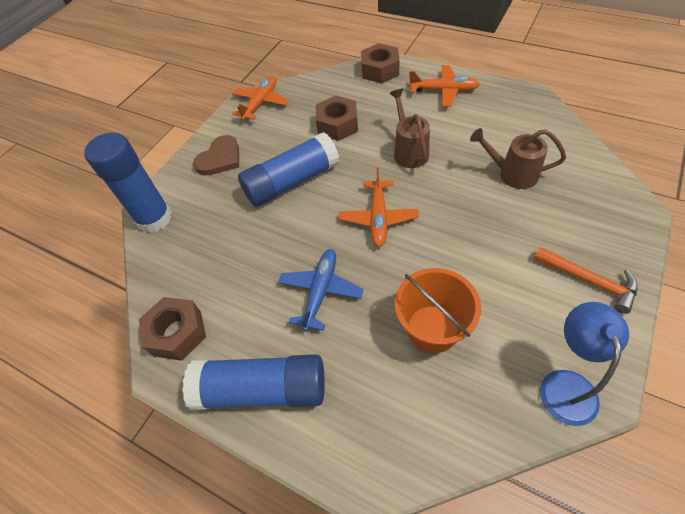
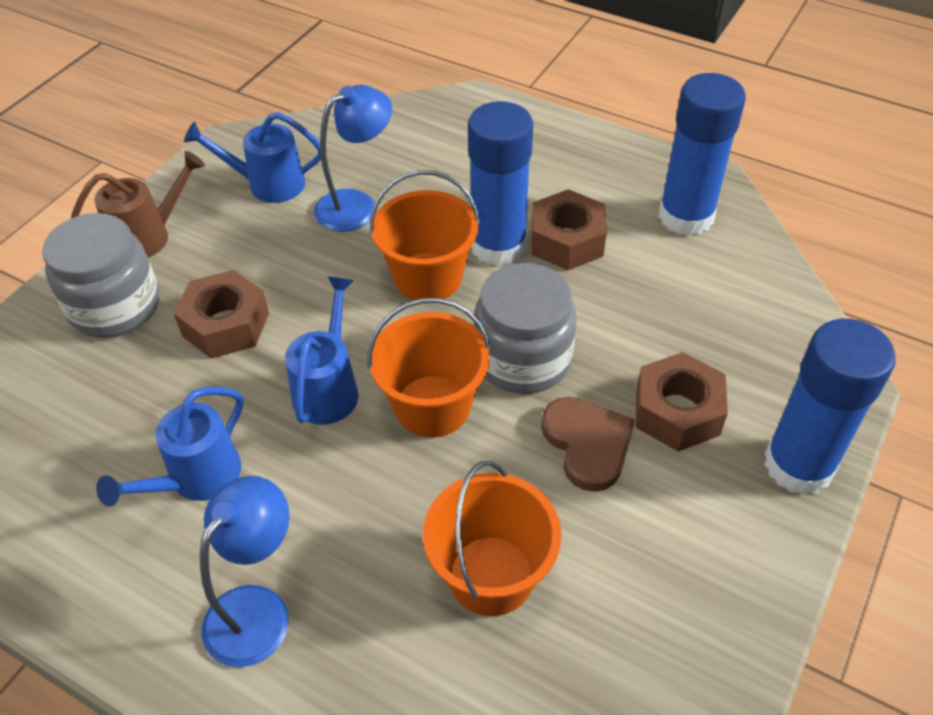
blue lamp: 1 -> 2
blue plane: 1 -> 0
blue watering can: 0 -> 3
brown watering can: 2 -> 1
grey jar: 0 -> 2
orange bucket: 1 -> 3
orange hammer: 1 -> 0
orange plane: 3 -> 0

